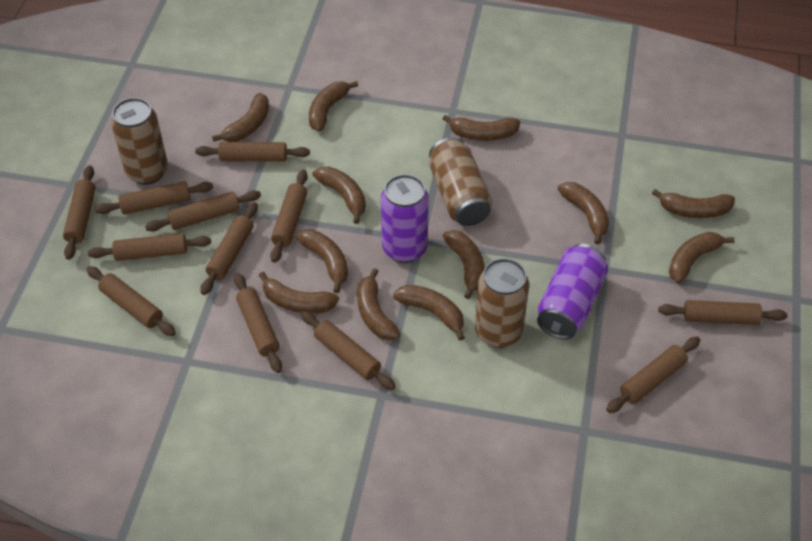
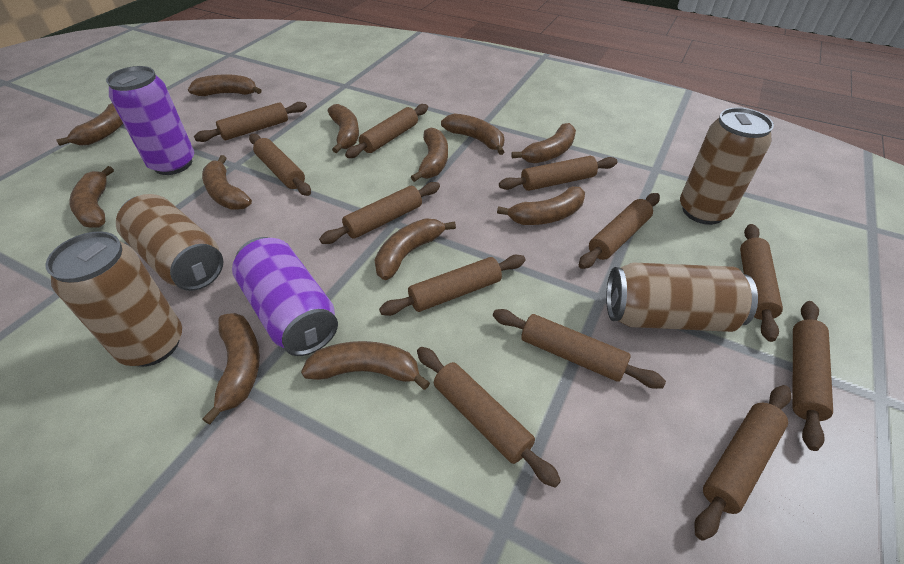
brown can: 3 -> 4

